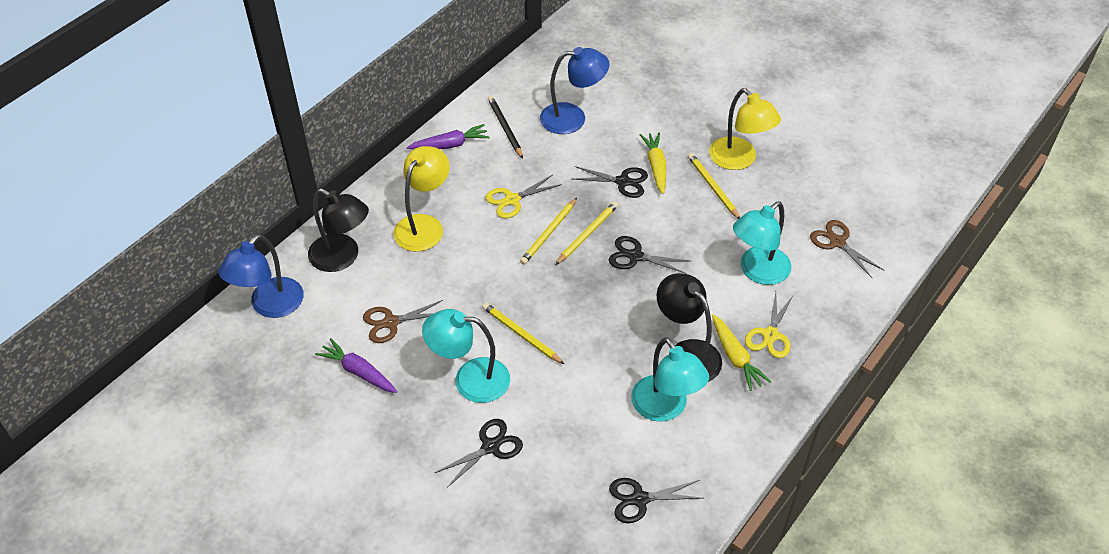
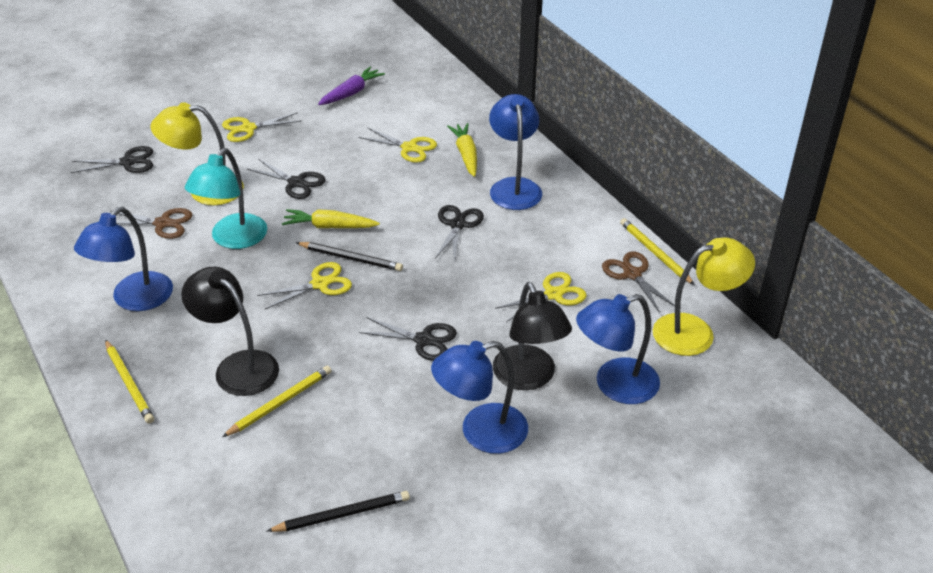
black pencil: 1 -> 2
blue lamp: 2 -> 4
purple carrot: 2 -> 1
turquoise lamp: 3 -> 1
yellow pencil: 4 -> 3
yellow scissors: 2 -> 4

